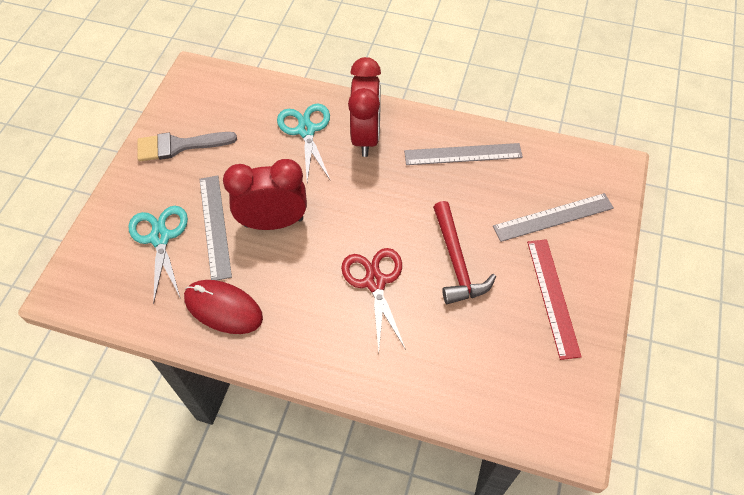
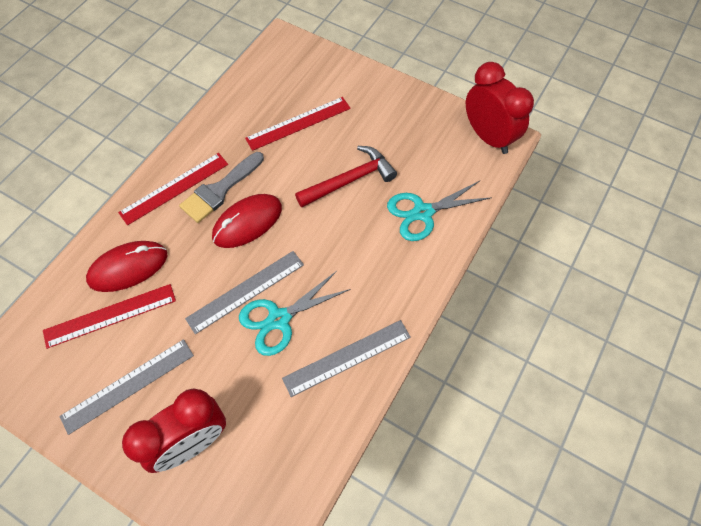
red mouse: 1 -> 2
red ruler: 1 -> 3
red scissors: 1 -> 0

